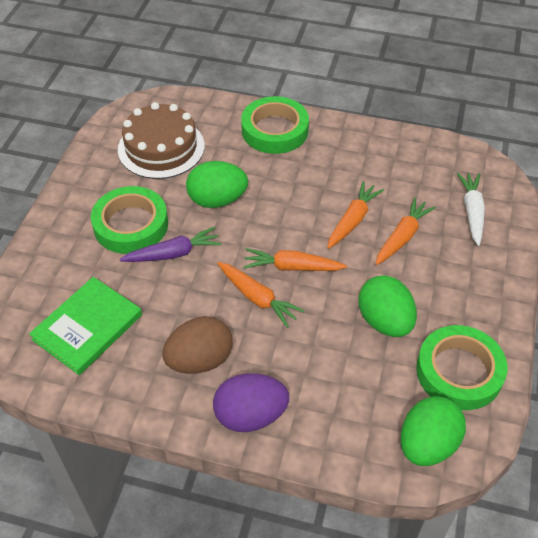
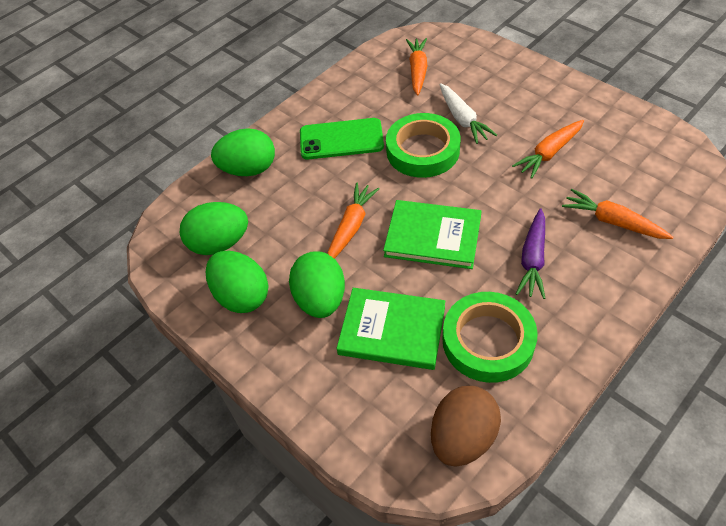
brown cake: 1 -> 0
green book: 1 -> 2
green egg: 3 -> 4
green phone: 0 -> 1
green tape: 3 -> 2
purple egg: 1 -> 0

